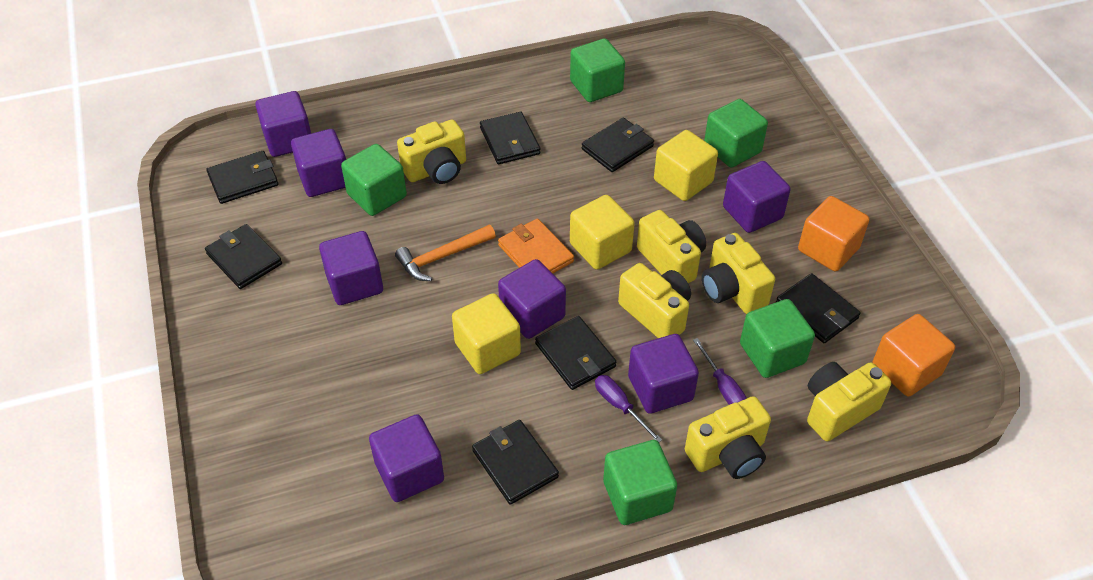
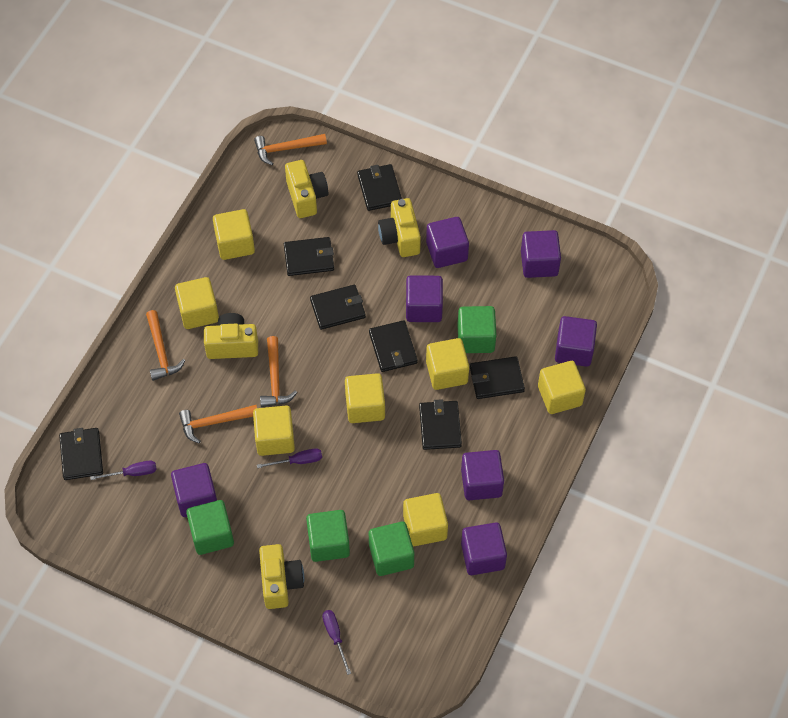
green cube: 5 -> 4
orange cube: 2 -> 0
orange hammer: 1 -> 4
orange wallet: 1 -> 0
purple screwdriver: 2 -> 3
yellow camera: 6 -> 4
yellow cube: 3 -> 7

